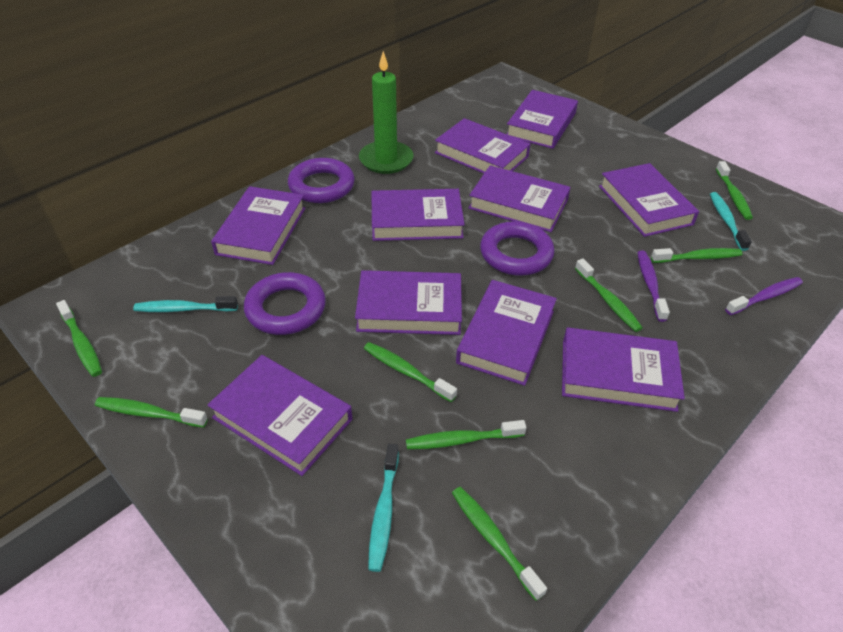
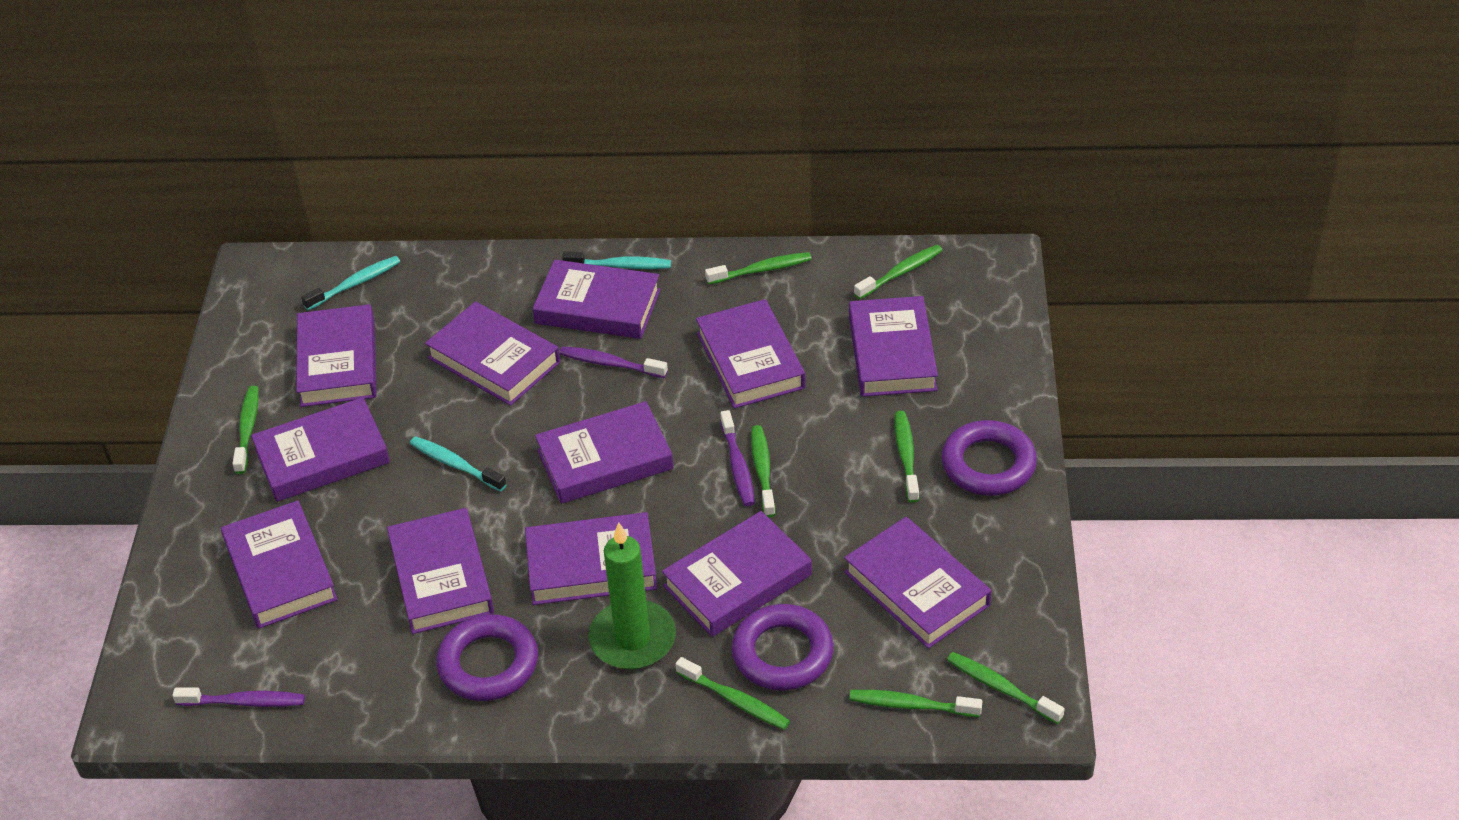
purple book: 10 -> 12
purple toothbrush: 2 -> 3

